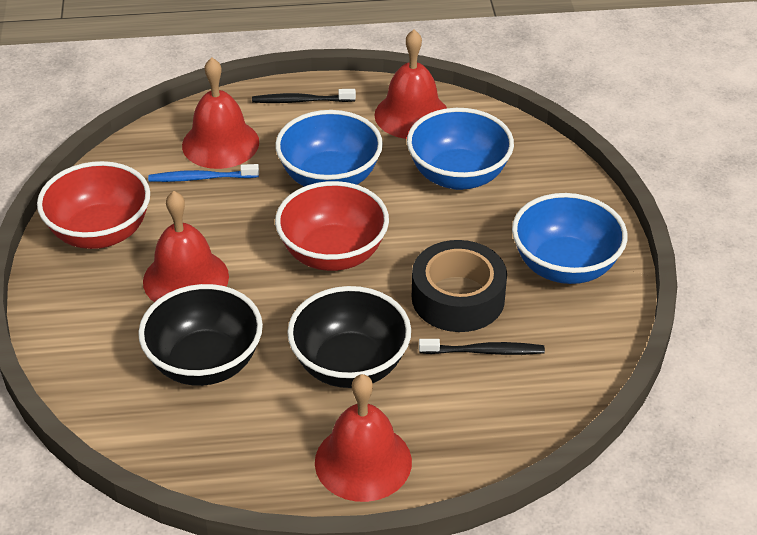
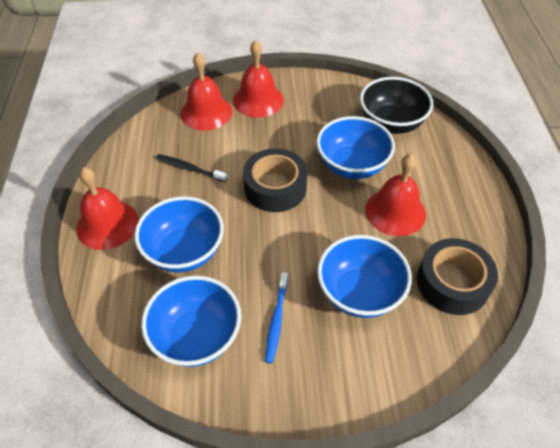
black bowl: 2 -> 1
black tape: 1 -> 2
black toothbrush: 2 -> 1
blue bowl: 3 -> 4
red bowl: 2 -> 0

